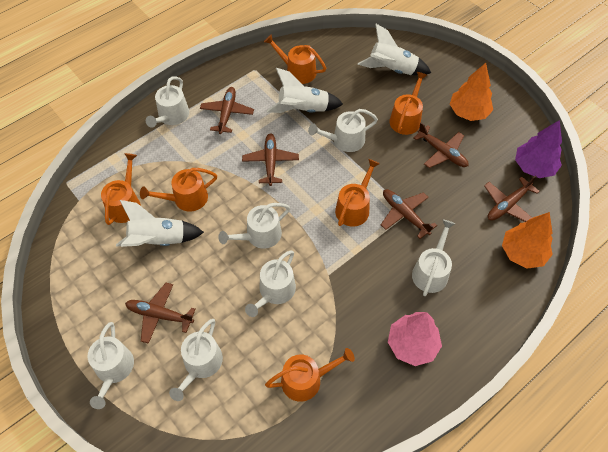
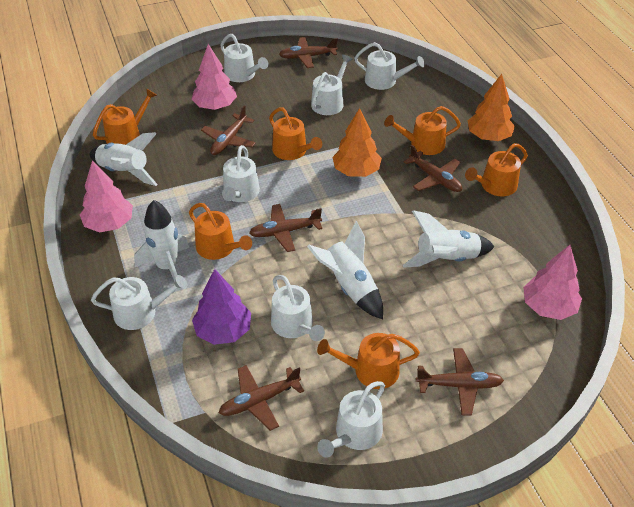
pink tree: 1 -> 3
white rocket: 3 -> 4

